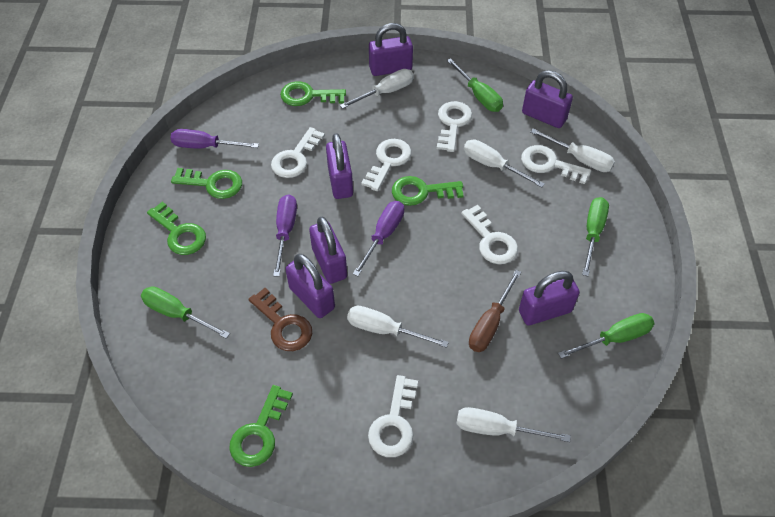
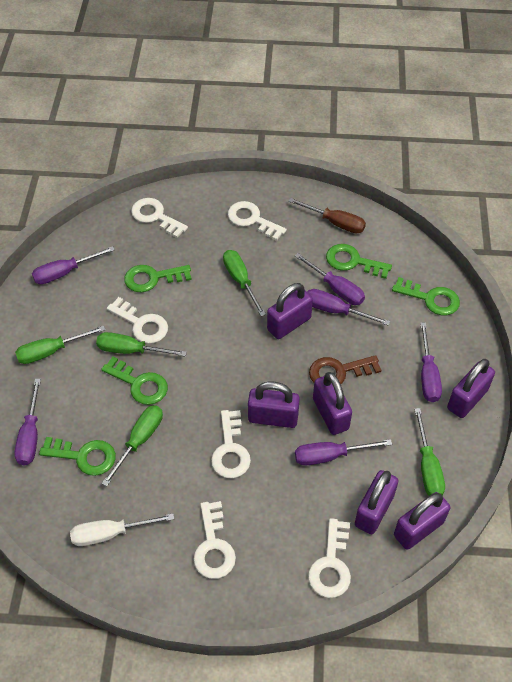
green screwdriver: 4 -> 5
purple screwdriver: 3 -> 6
white screwdriver: 5 -> 1

